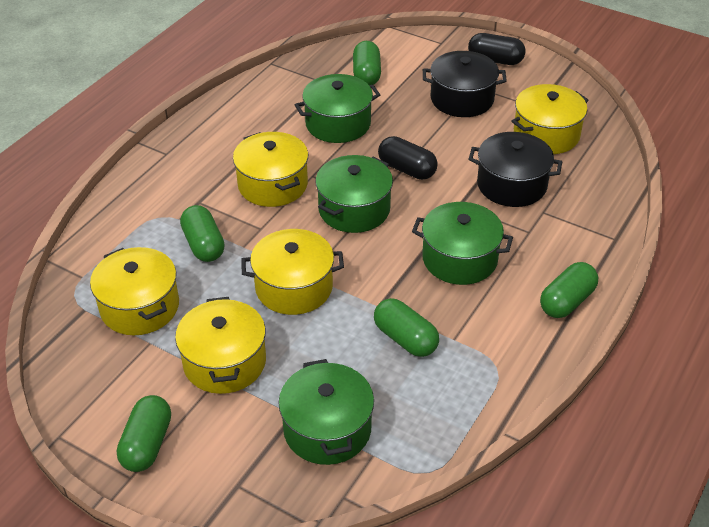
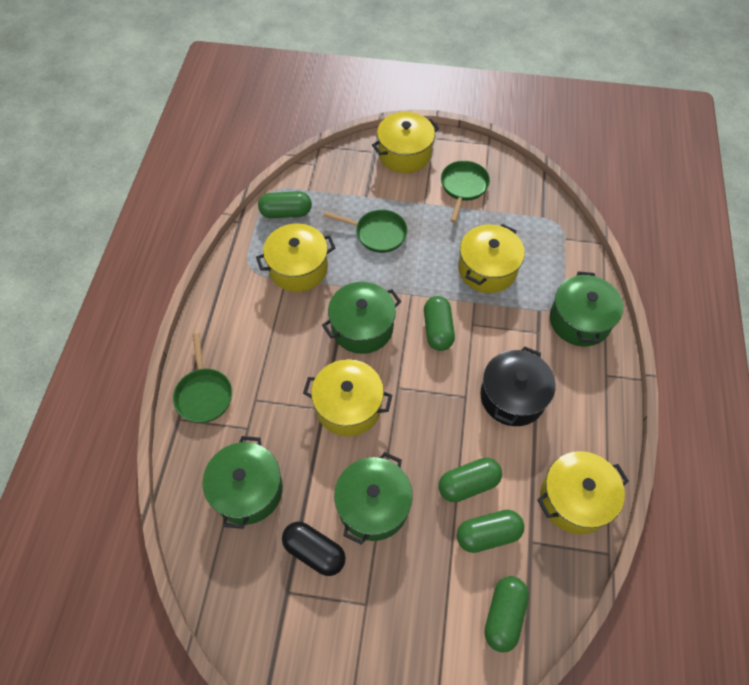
black capsule: 2 -> 1
black pot: 2 -> 1
green pan: 0 -> 3

